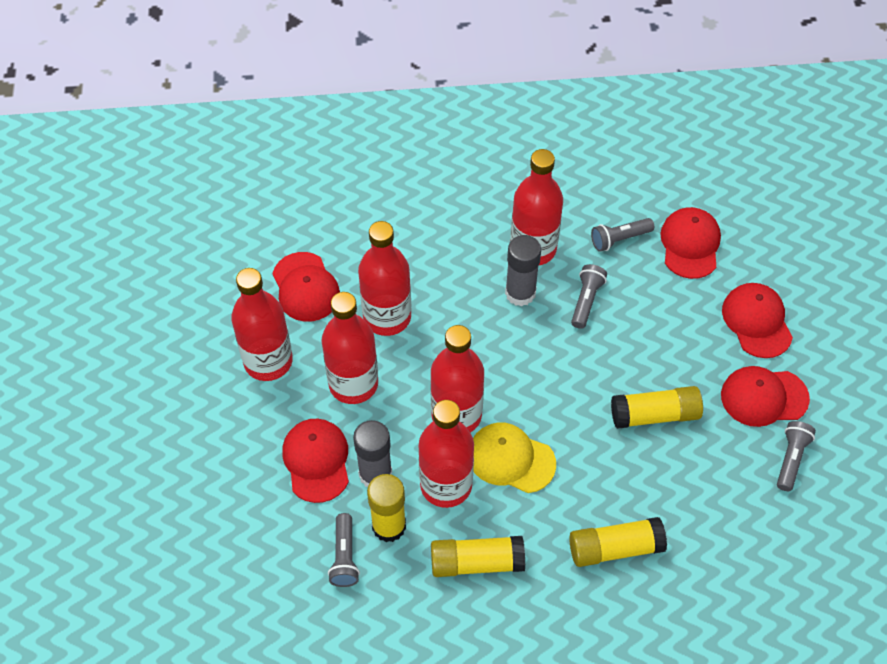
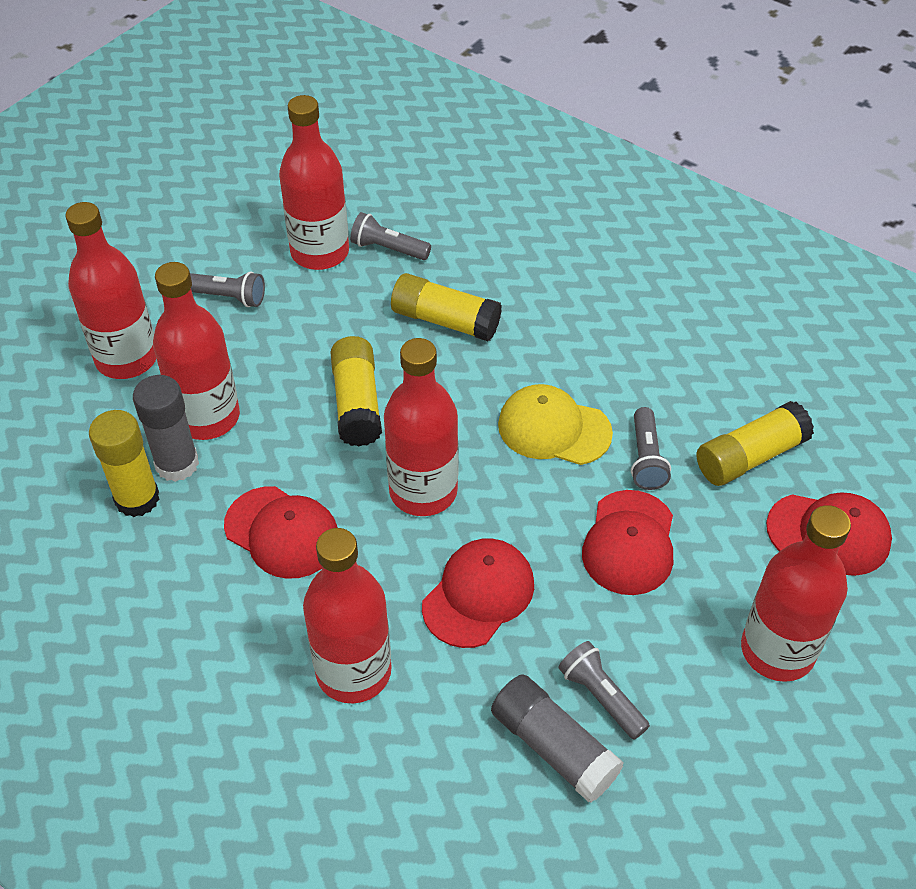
red cap: 5 -> 4

